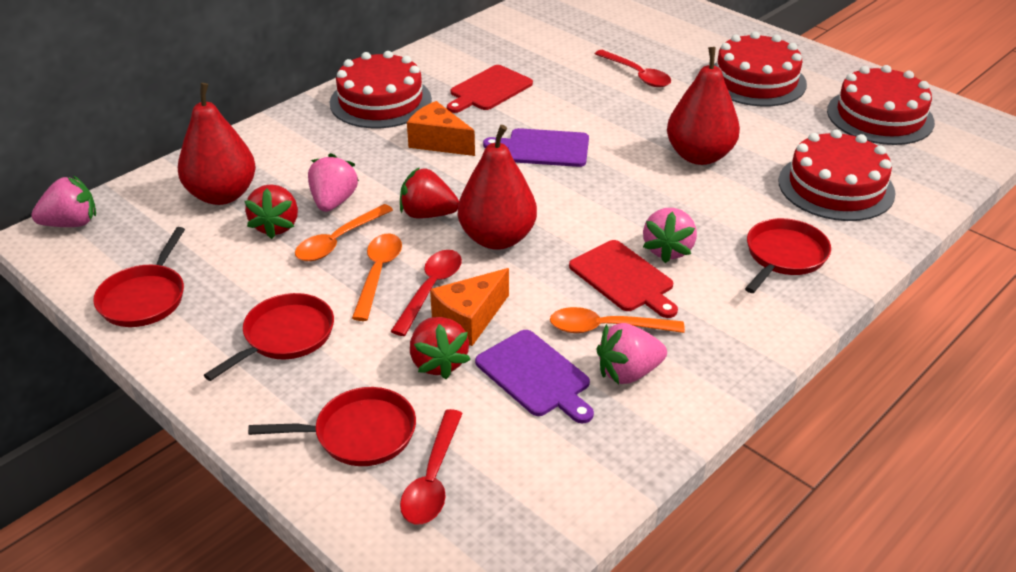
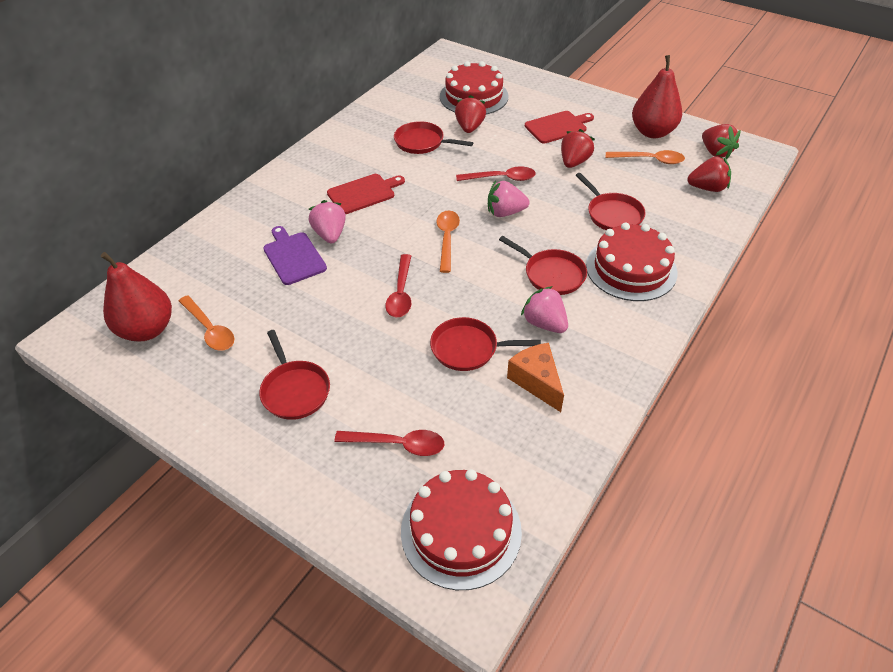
orange cheese: 2 -> 1
pink strawberry: 4 -> 3
purple cutting board: 2 -> 1
red cake: 4 -> 3
red pan: 4 -> 5
red pear: 3 -> 2
red strawberry: 3 -> 4

